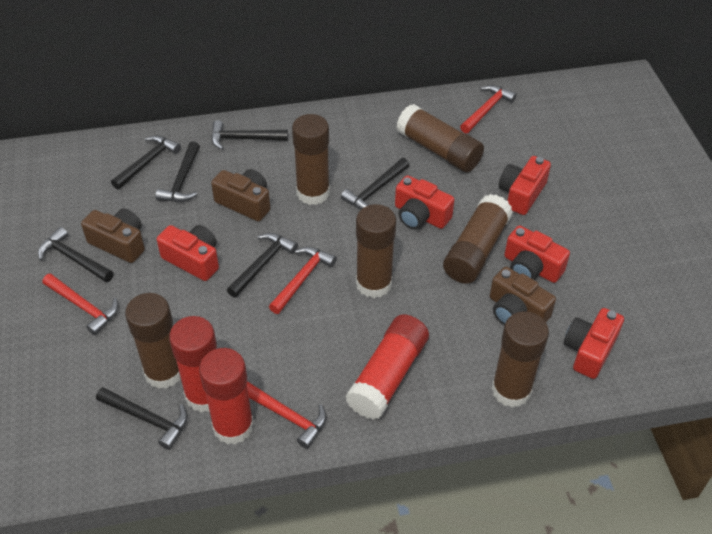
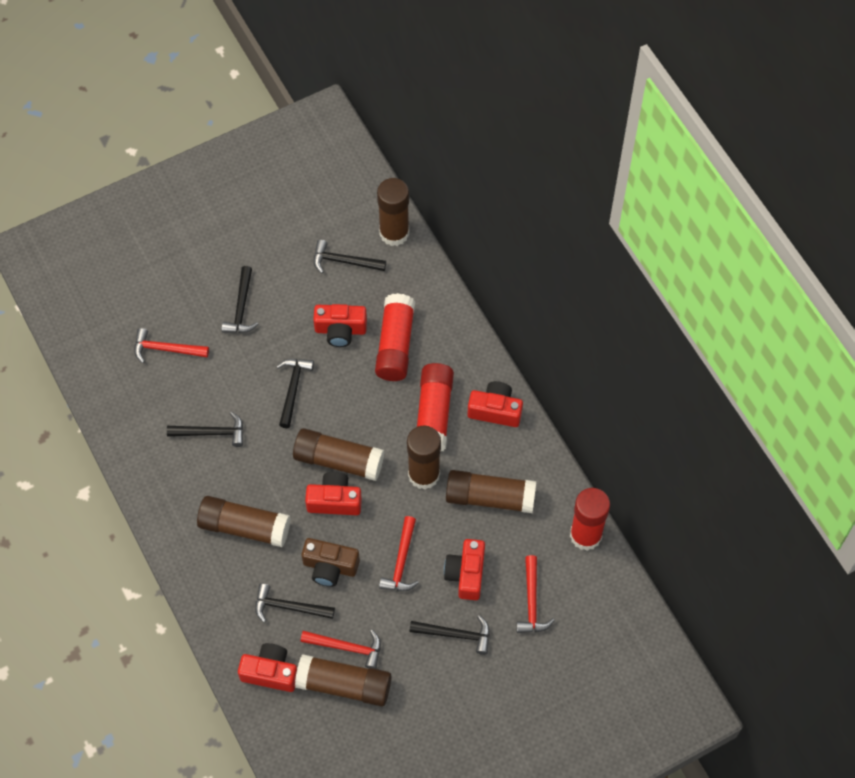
black hammer: 7 -> 6
brown camera: 3 -> 1

